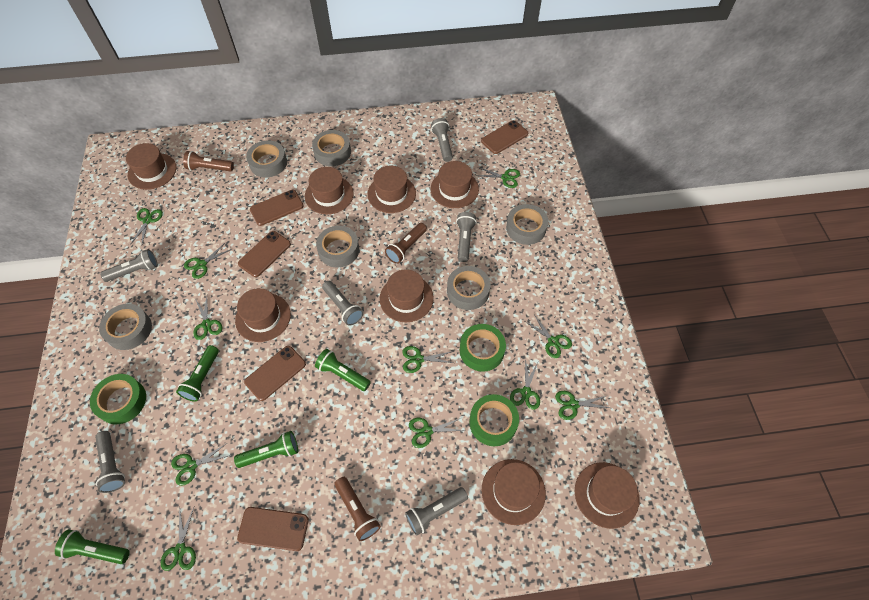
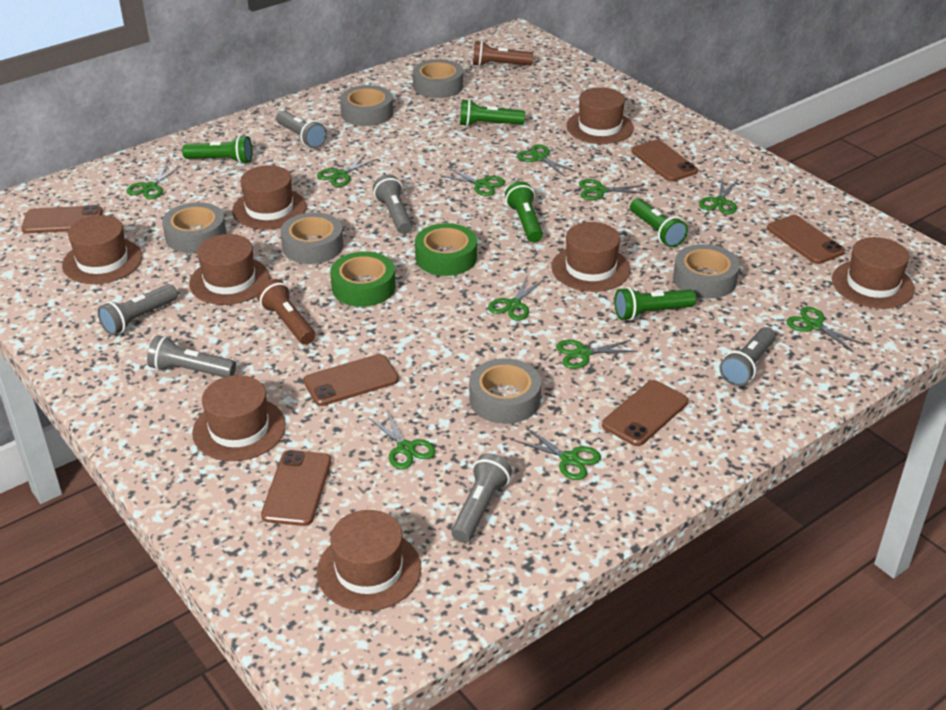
brown flashlight: 3 -> 2
brown phone: 5 -> 6
green flashlight: 4 -> 5
green tape: 3 -> 2

